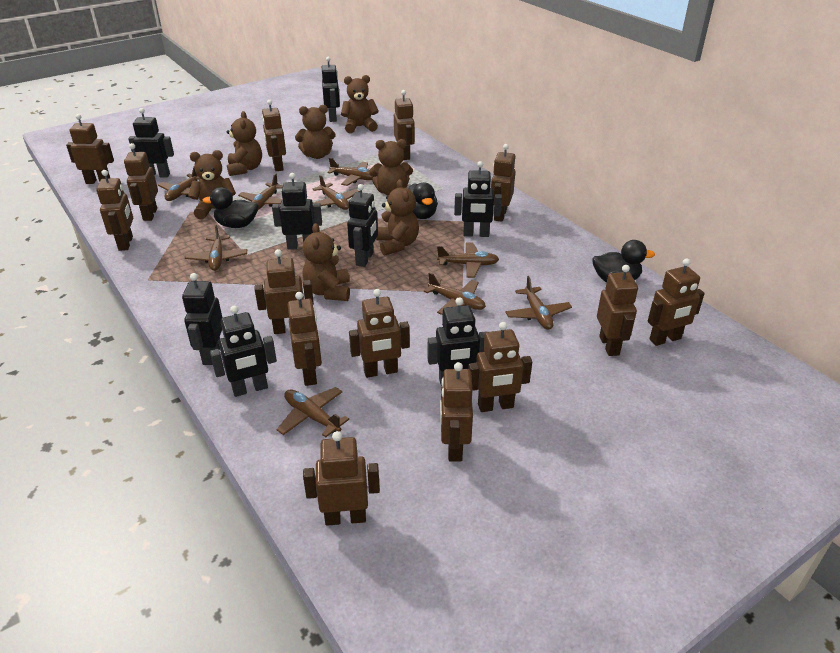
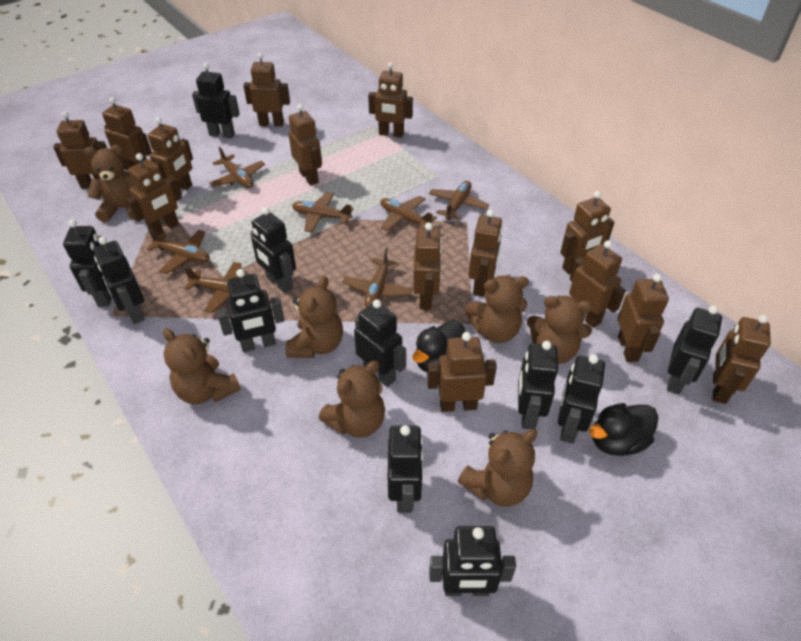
black duck: 3 -> 2
black robot: 8 -> 11
brown plane: 9 -> 7

